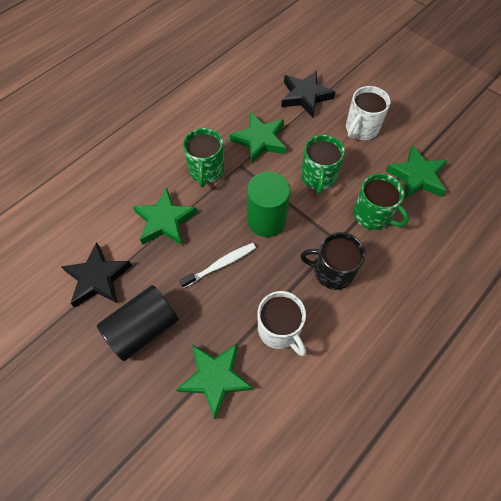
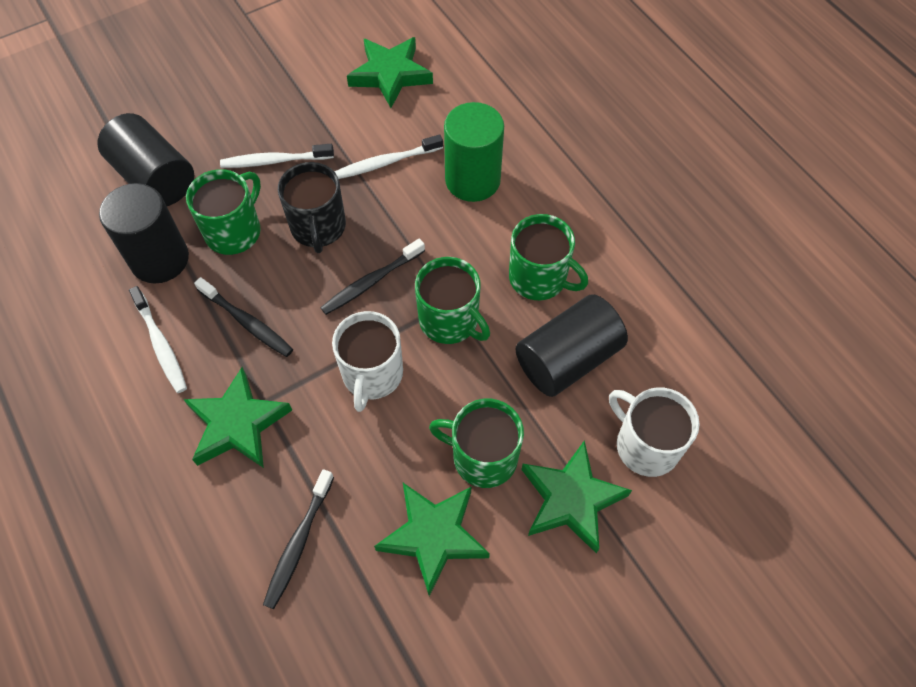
black cylinder: 1 -> 3
black star: 2 -> 0
black toothbrush: 0 -> 3
green mug: 3 -> 4
white toothbrush: 1 -> 3

